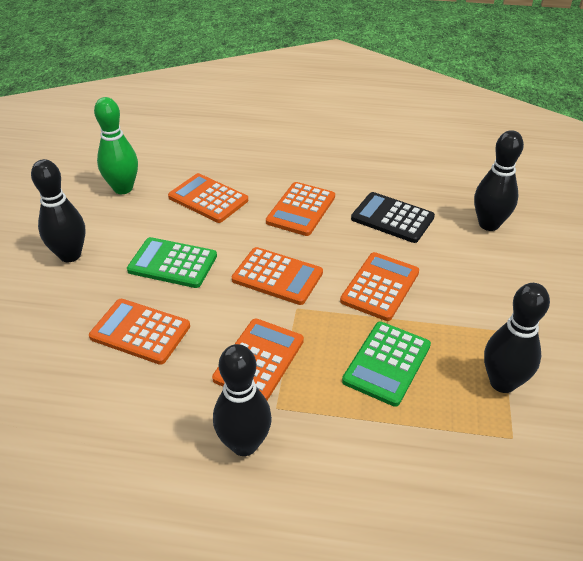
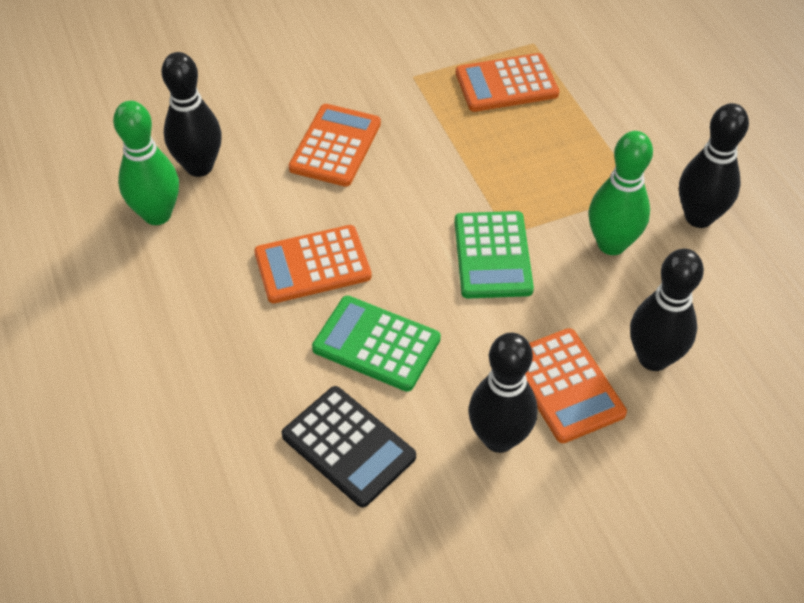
green bowling pin: 1 -> 2
orange calculator: 6 -> 4

